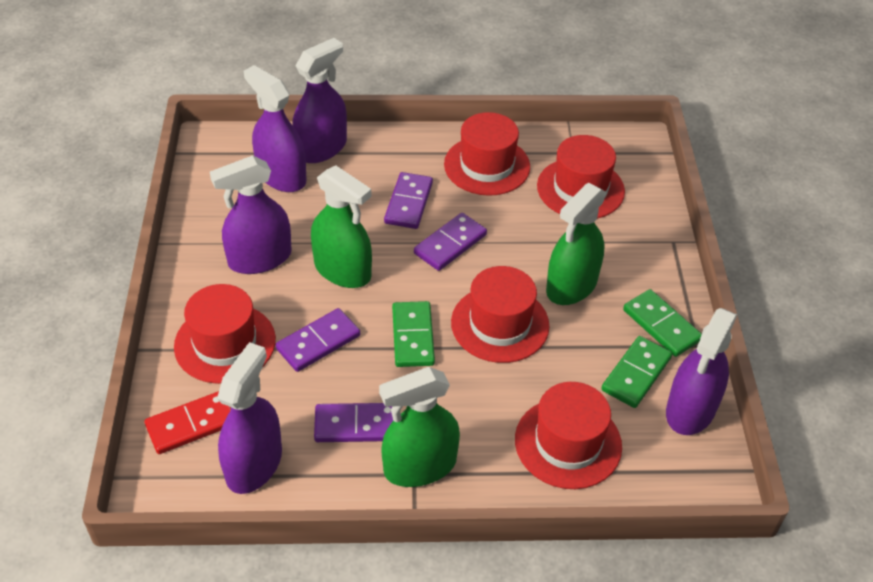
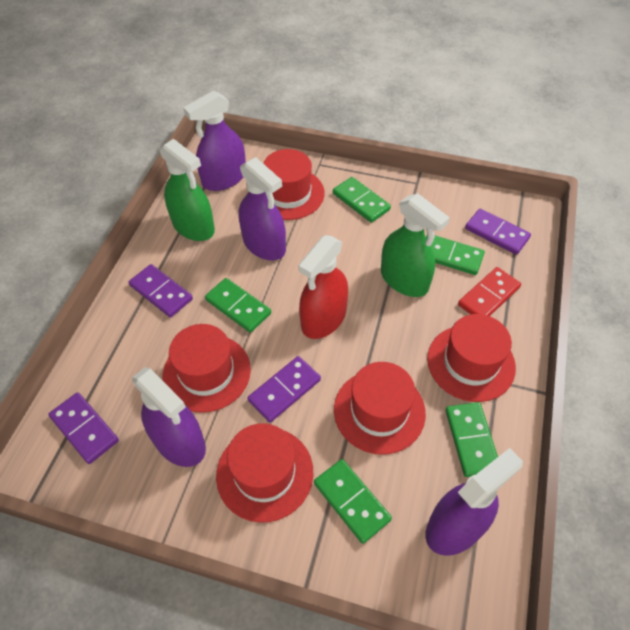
green domino: 3 -> 5
green spray bottle: 3 -> 2
purple spray bottle: 5 -> 4
red spray bottle: 0 -> 1

